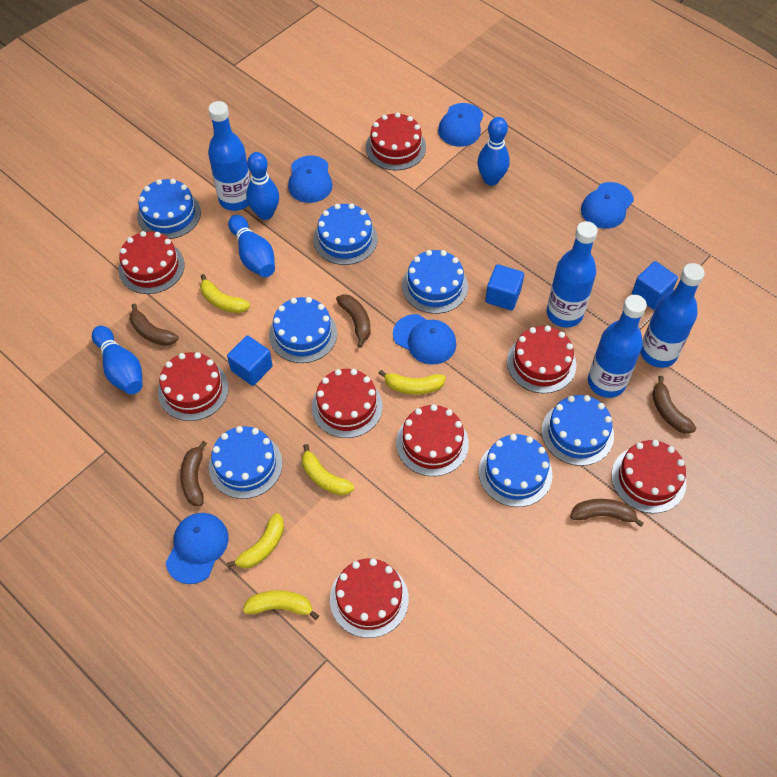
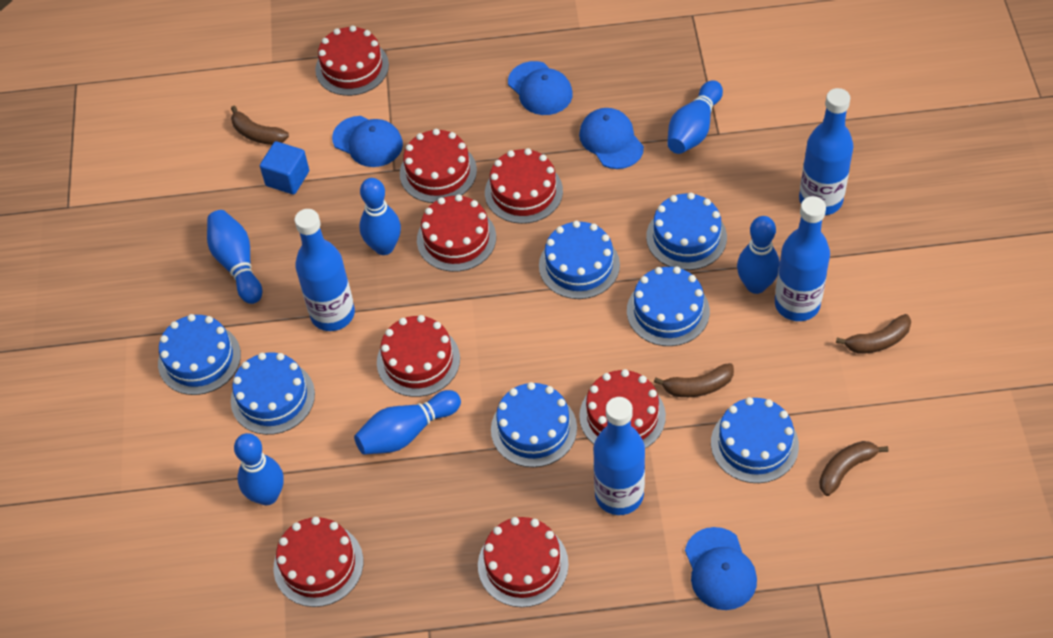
blue bowling pin: 4 -> 6
blue cap: 5 -> 4
blue cube: 3 -> 1
brown banana: 5 -> 4
yellow banana: 5 -> 0

